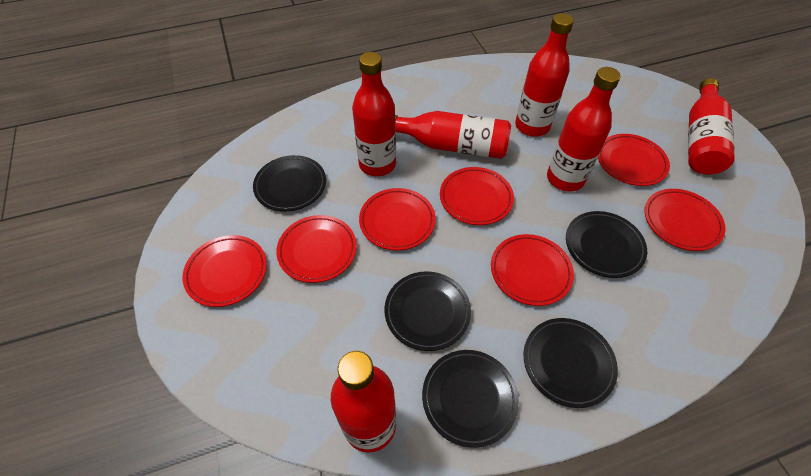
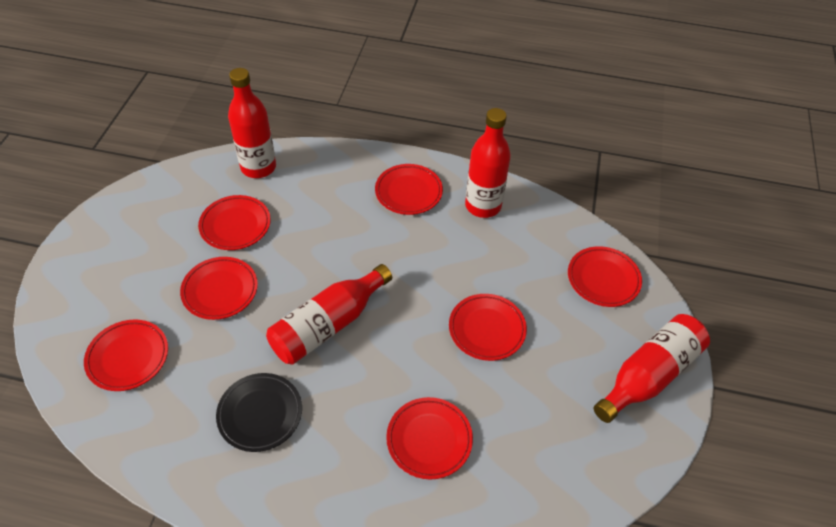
black plate: 5 -> 1
red bottle: 6 -> 4

